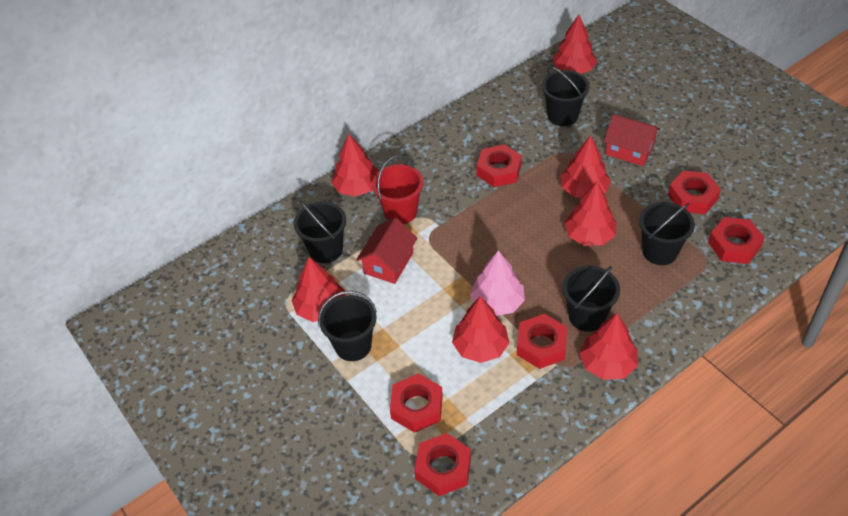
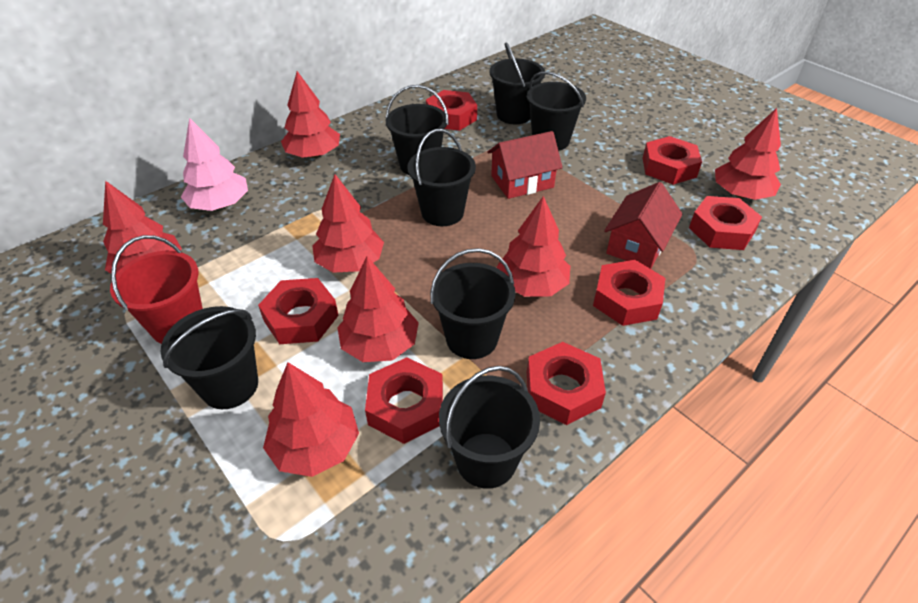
black bucket: 5 -> 7
red nut: 6 -> 7

